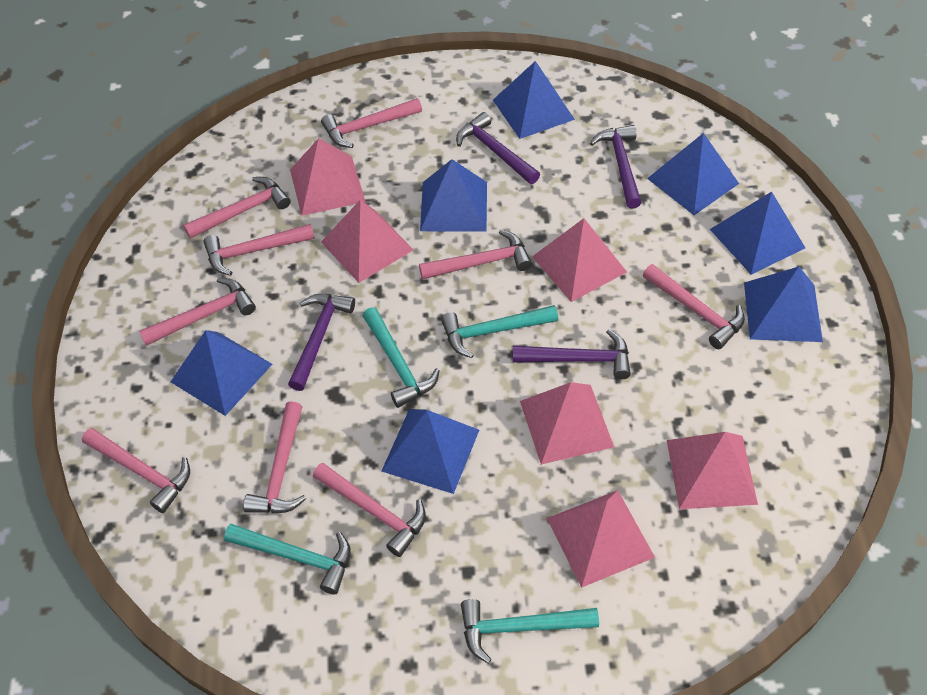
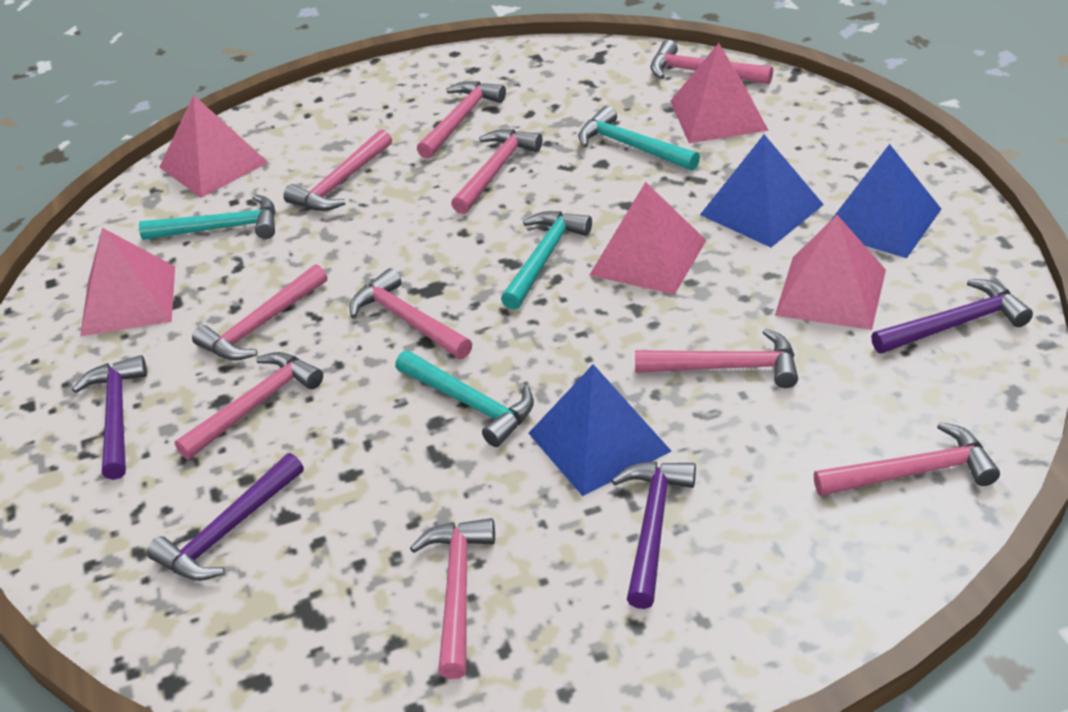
blue pyramid: 7 -> 3
pink hammer: 9 -> 10
pink pyramid: 6 -> 5

